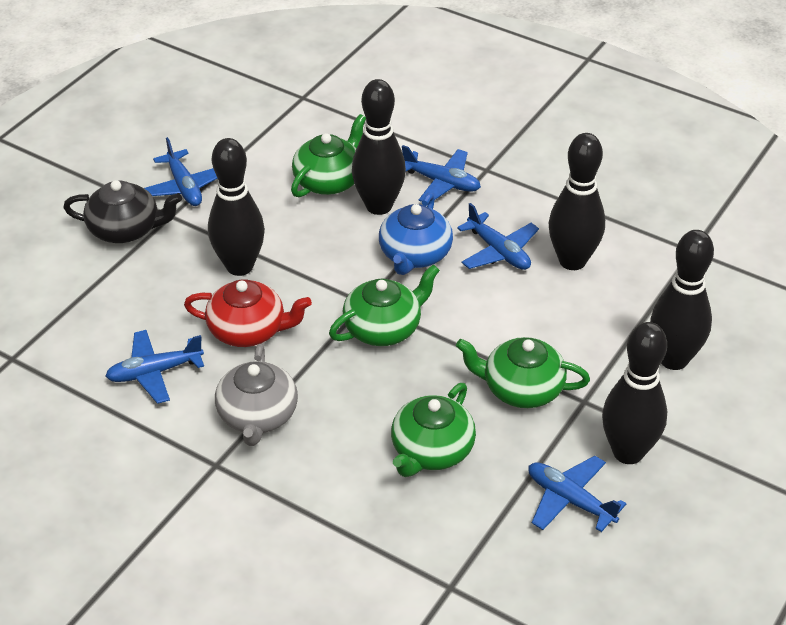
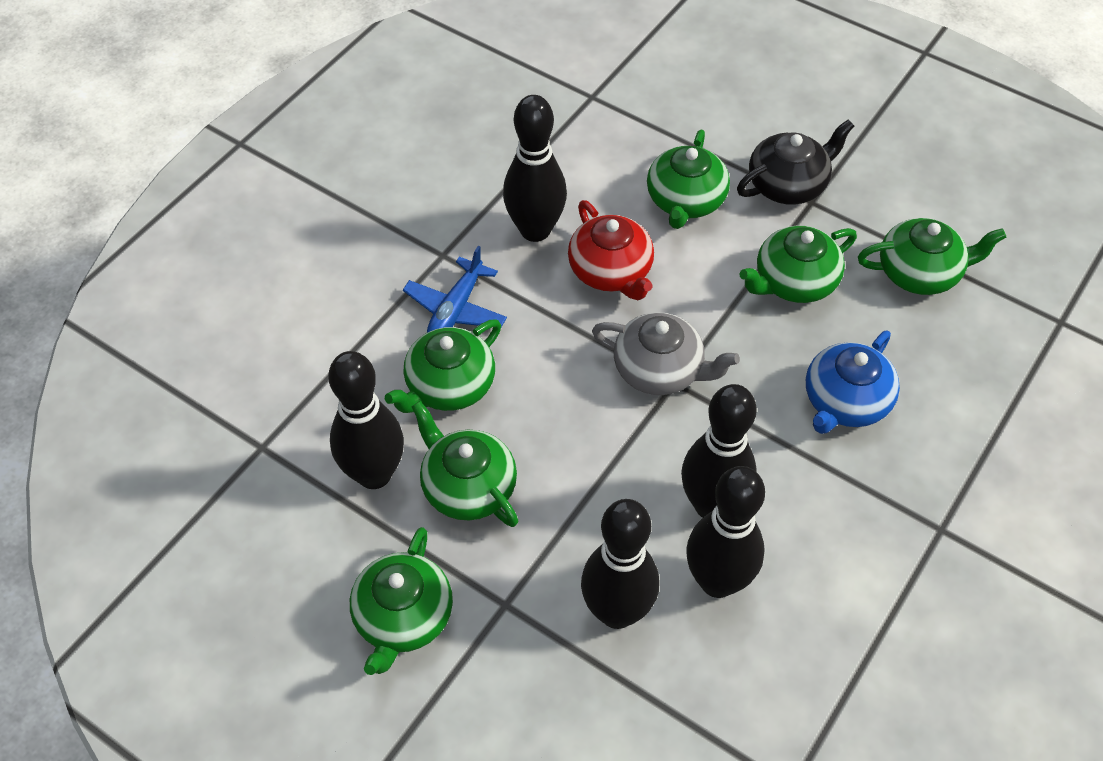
blue plane: 5 -> 1
green teapot: 4 -> 6

